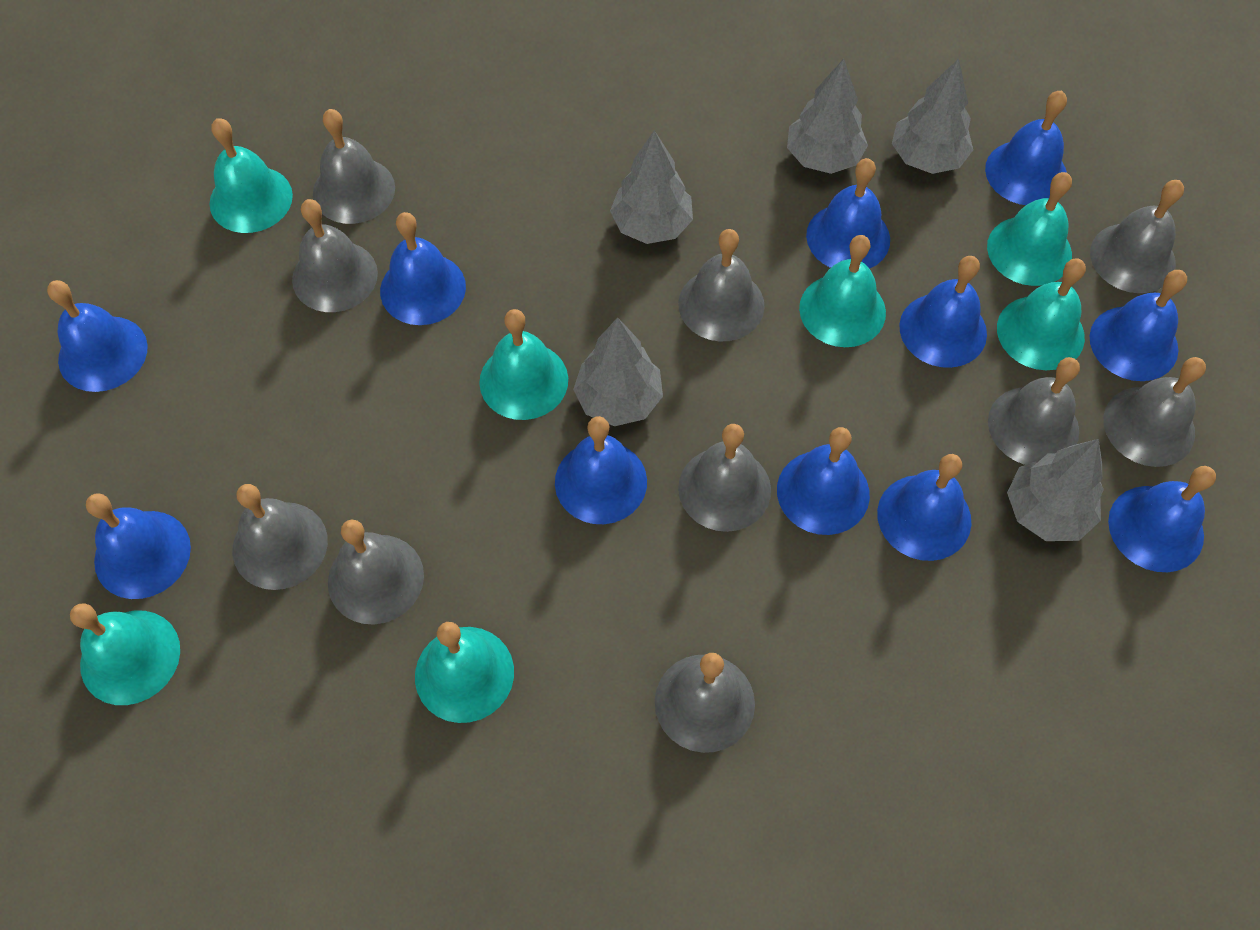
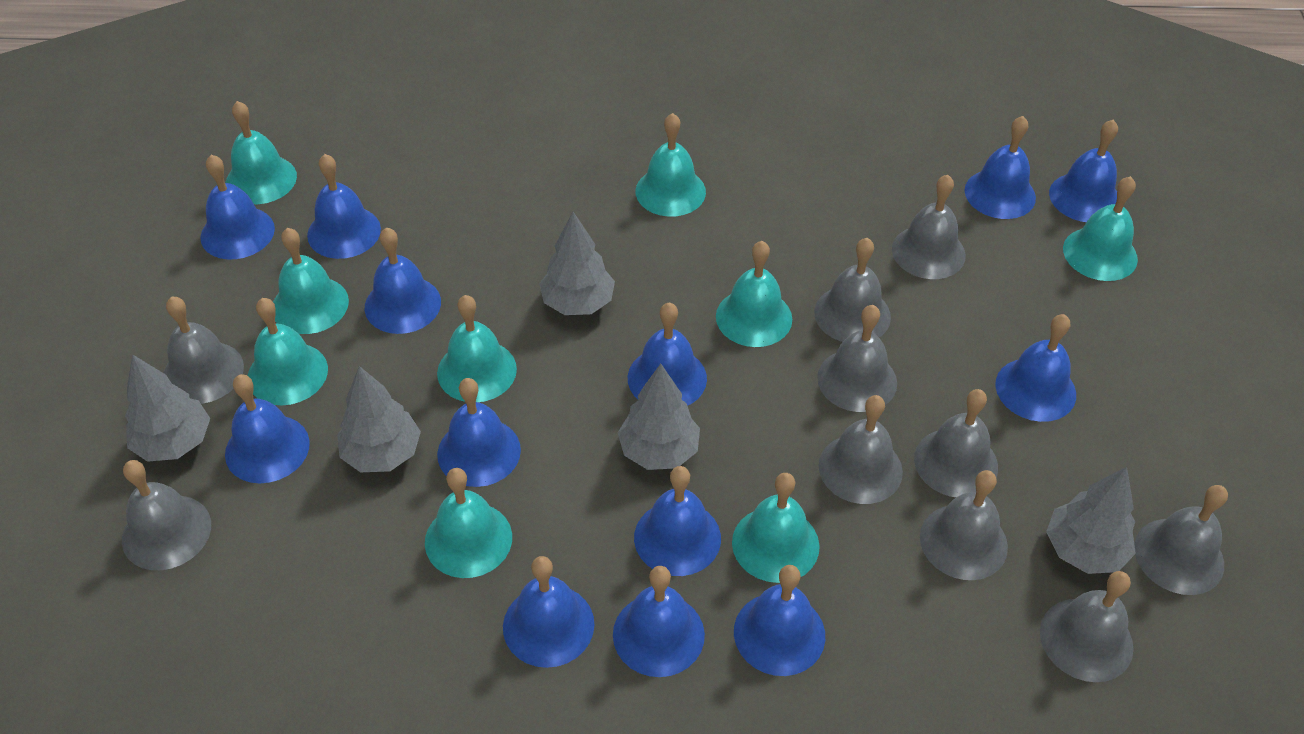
blue bell: 11 -> 13
turquoise bell: 7 -> 9

